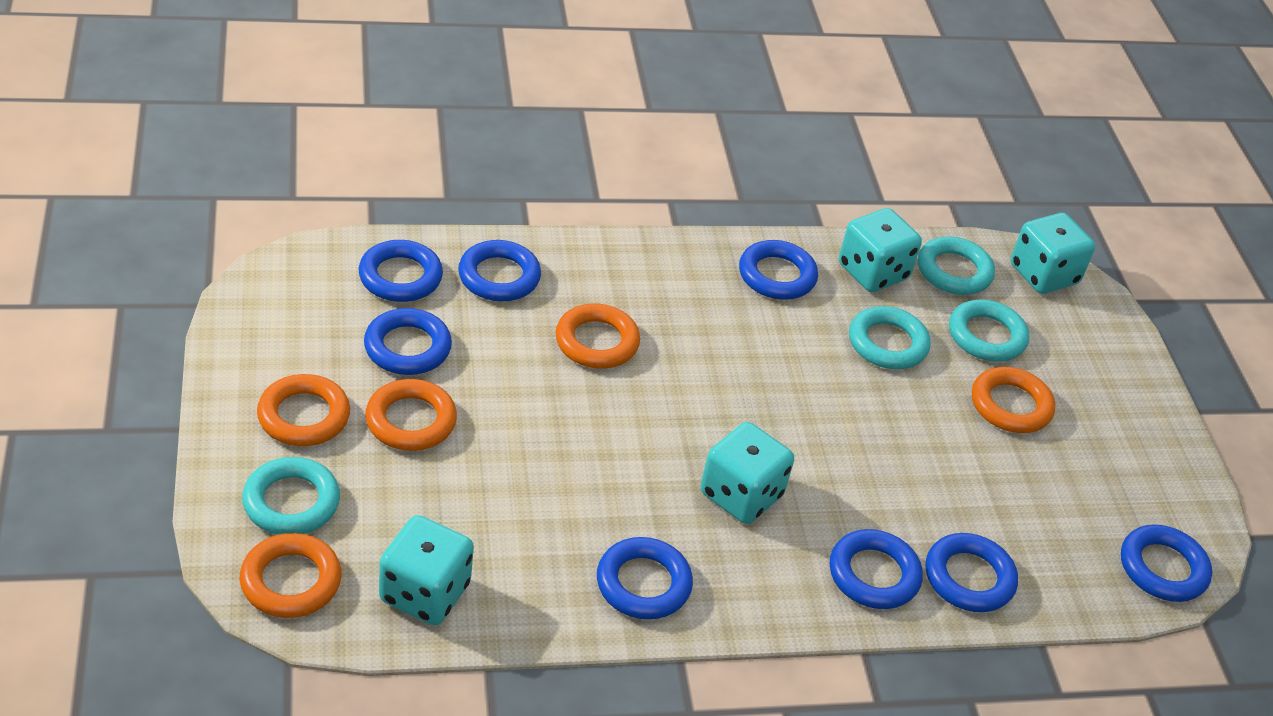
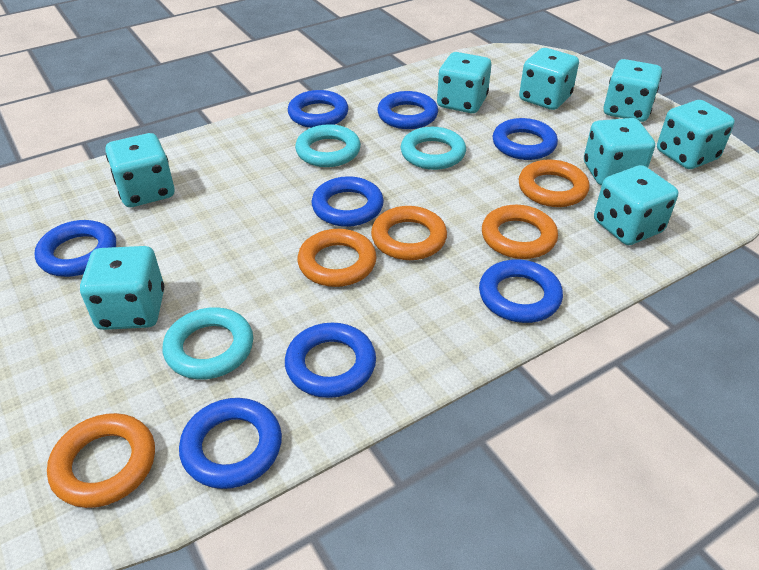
turquoise dice: 4 -> 8
turquoise ring: 4 -> 3

